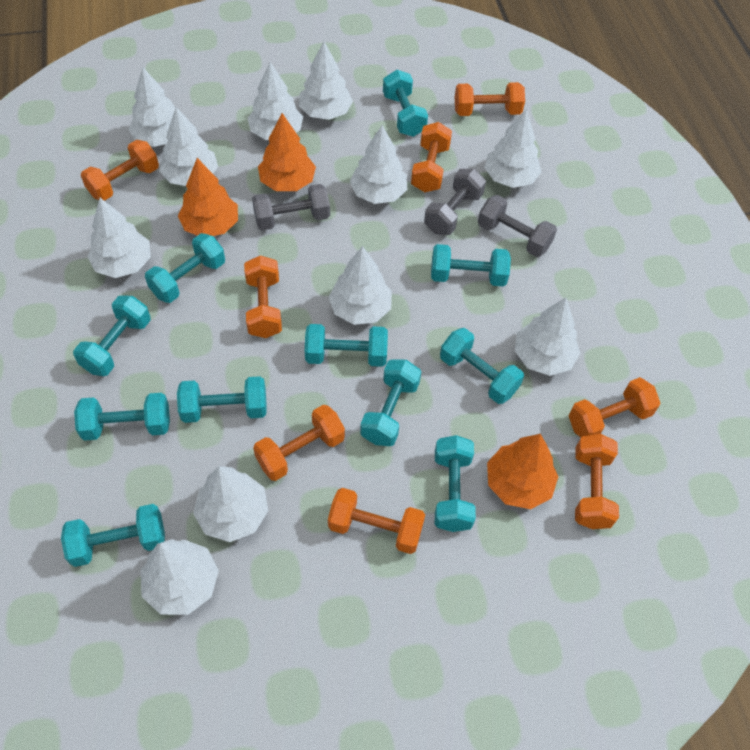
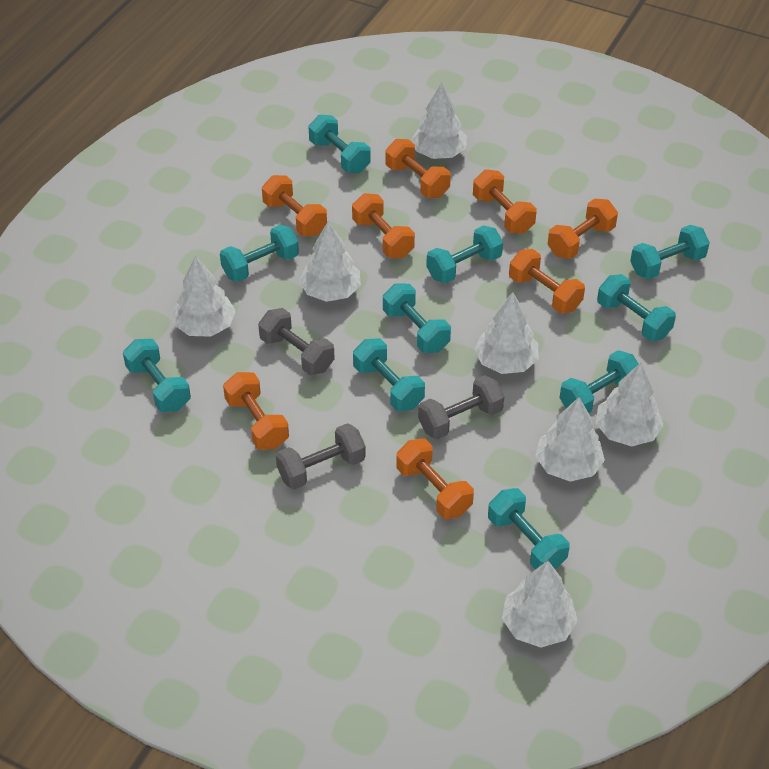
orange tree: 3 -> 0
turquoise dumbbell: 11 -> 10
white tree: 11 -> 7

